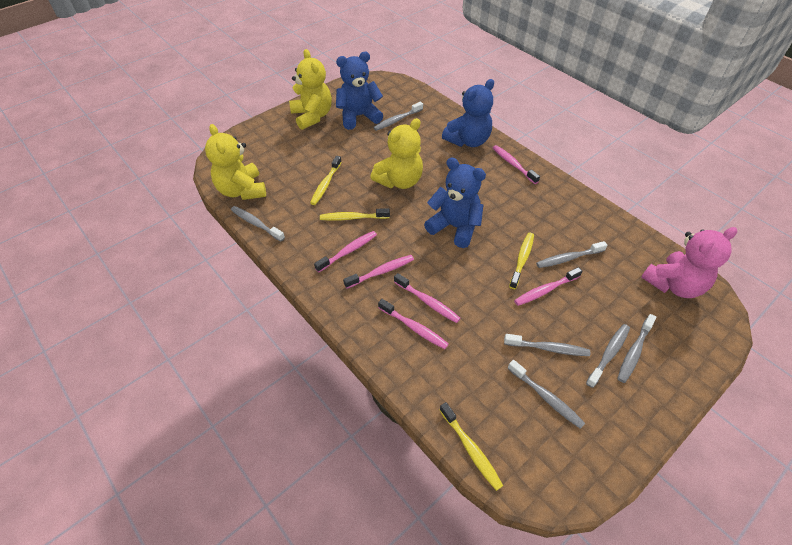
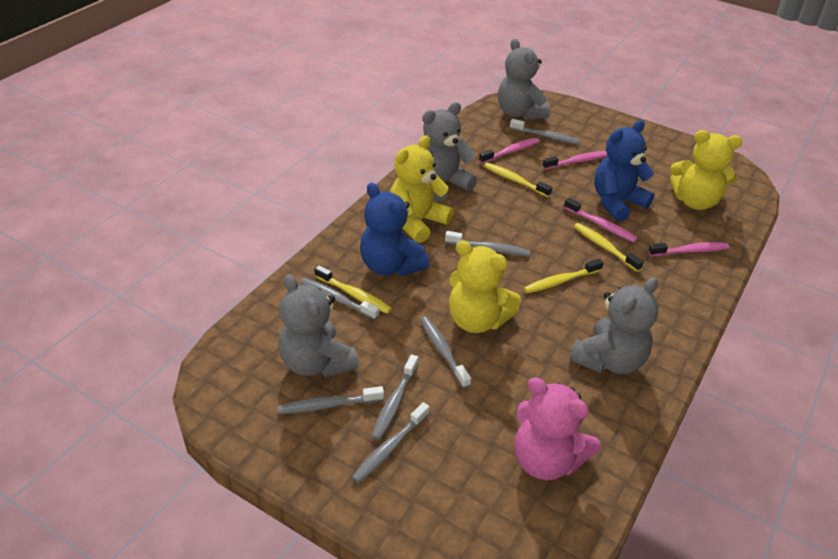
blue teddy bear: 3 -> 2
grey teddy bear: 0 -> 4
pink toothbrush: 6 -> 4

